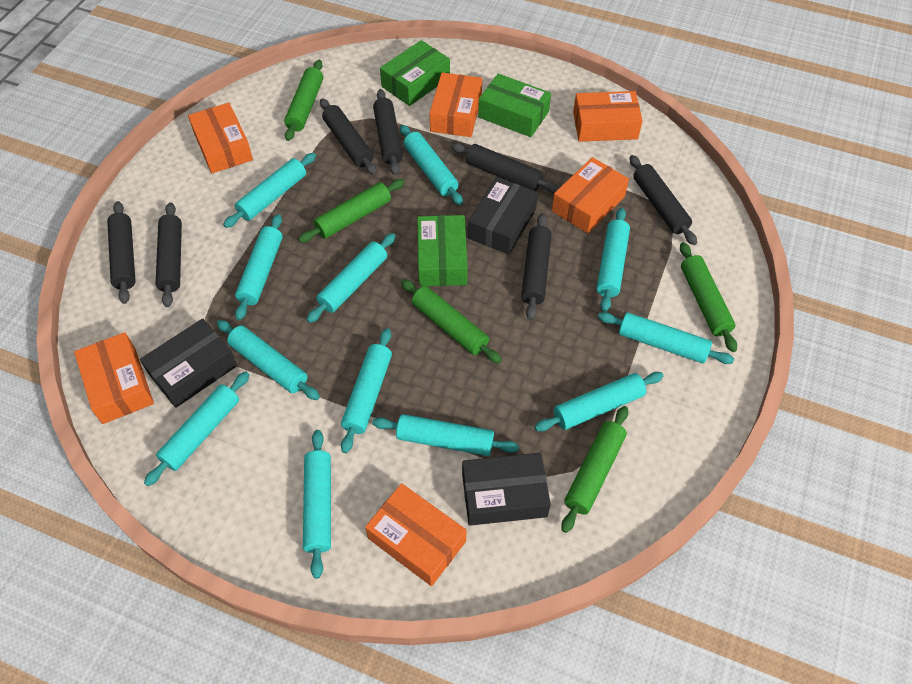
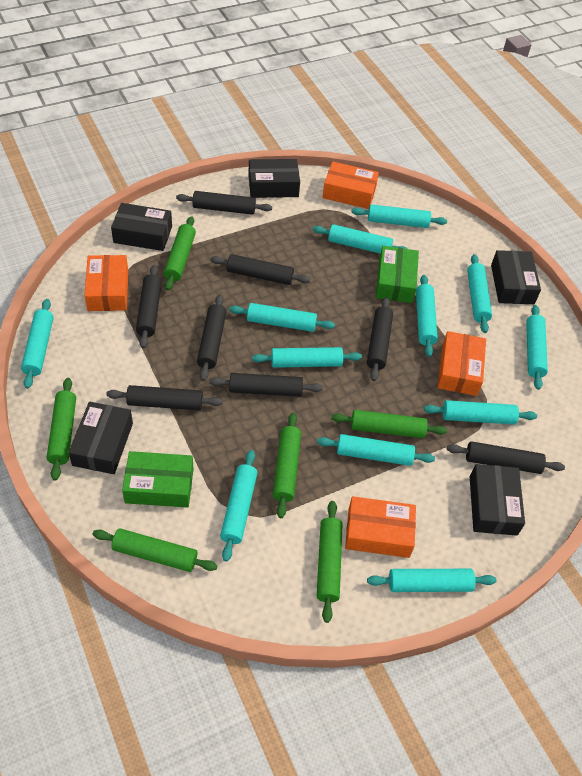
black box: 3 -> 5
black rolling pin: 7 -> 8
green box: 3 -> 2
green rolling pin: 5 -> 6
orange box: 6 -> 4

